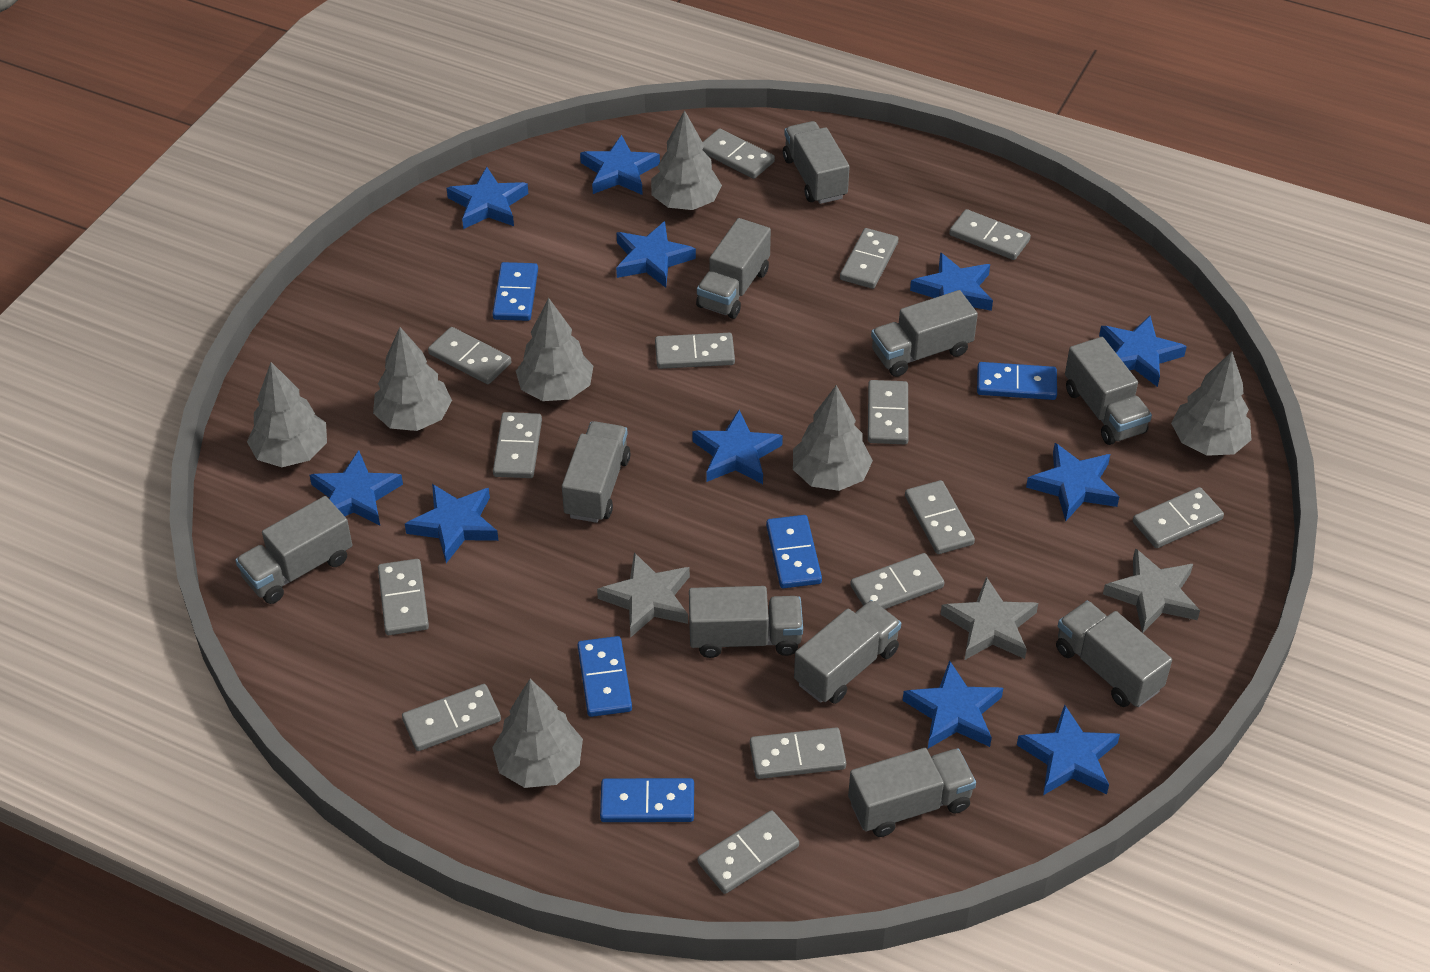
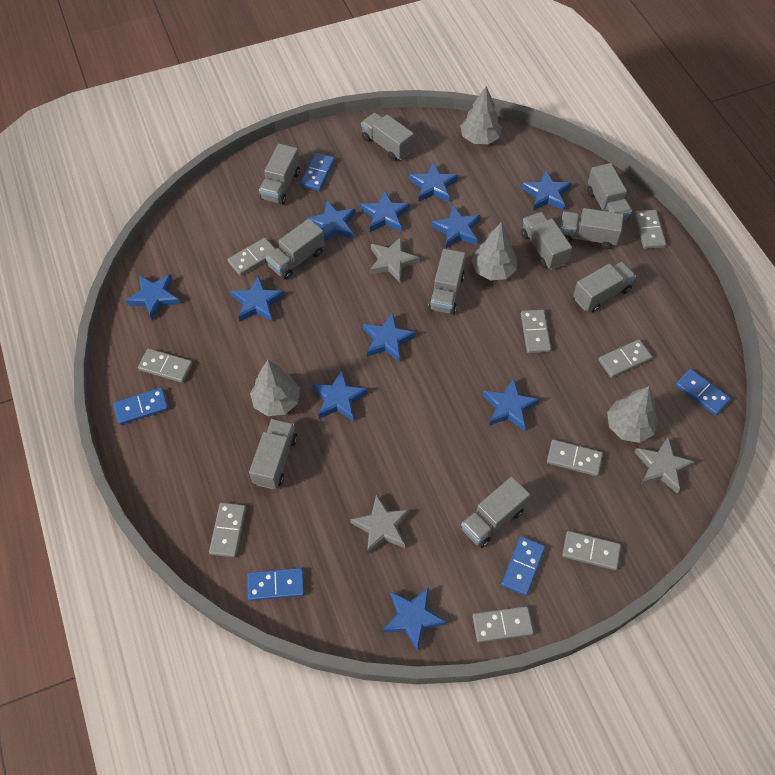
grey domino: 14 -> 9
grey tree: 7 -> 4

